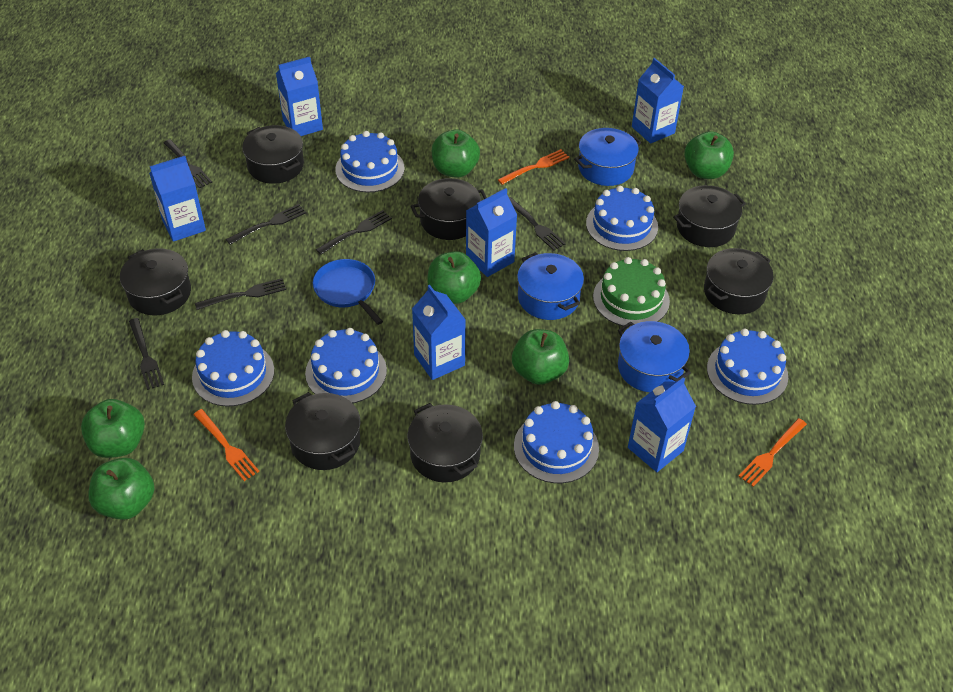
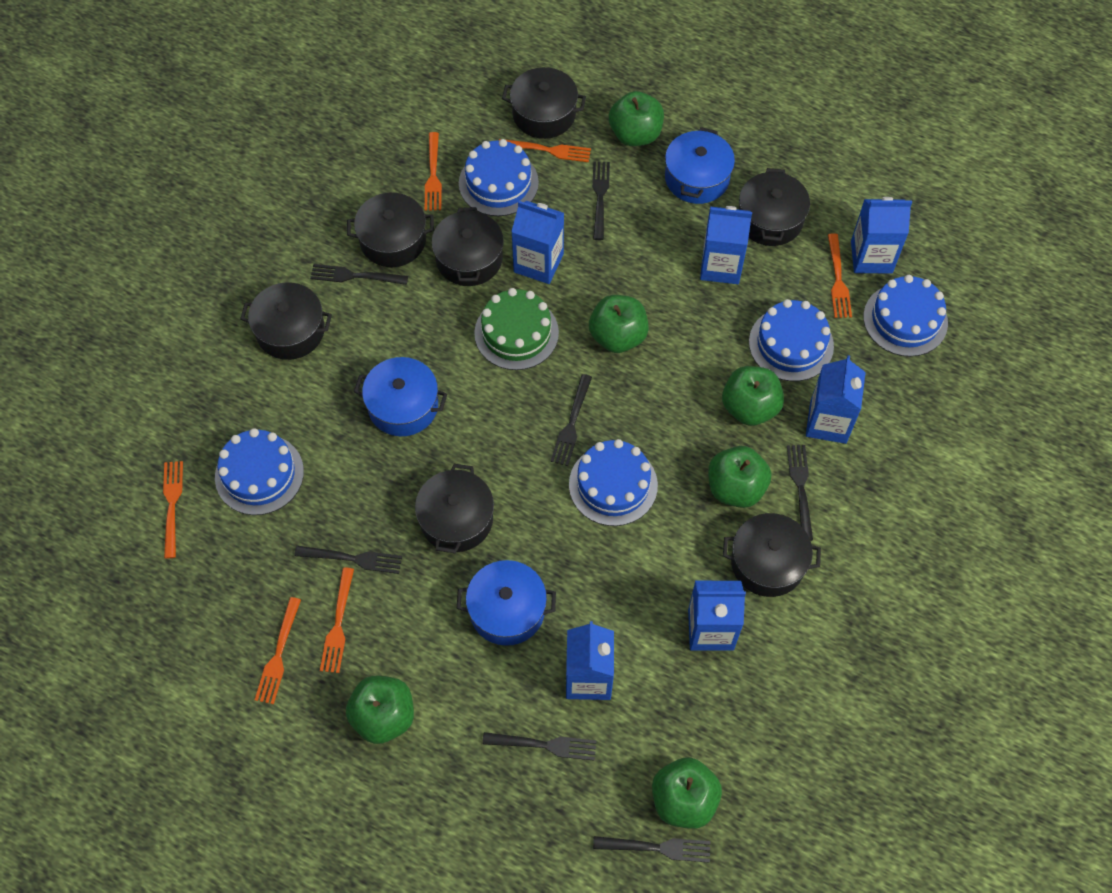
black fork: 6 -> 7
blue cake: 6 -> 5
blue pan: 1 -> 0
orange fork: 3 -> 6

